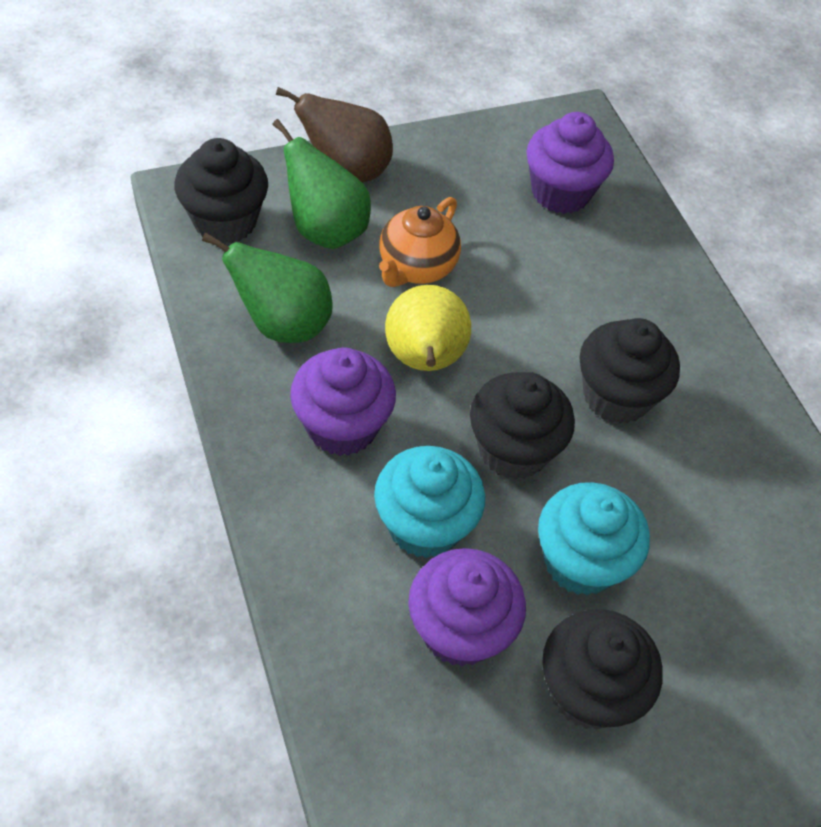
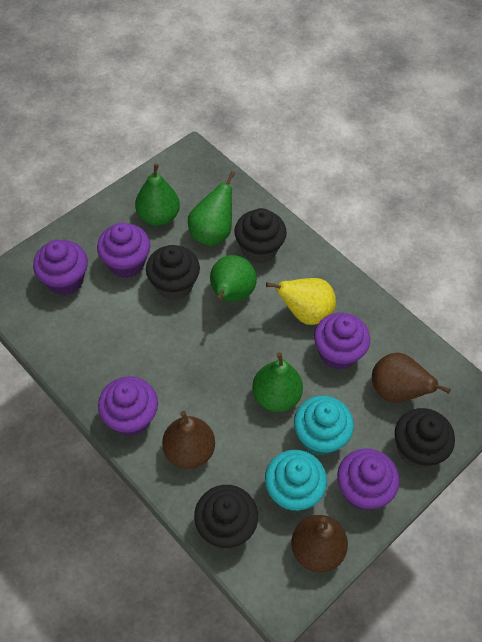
brown pear: 1 -> 3
green pear: 2 -> 4
orange teapot: 1 -> 0
purple cupcake: 3 -> 5

